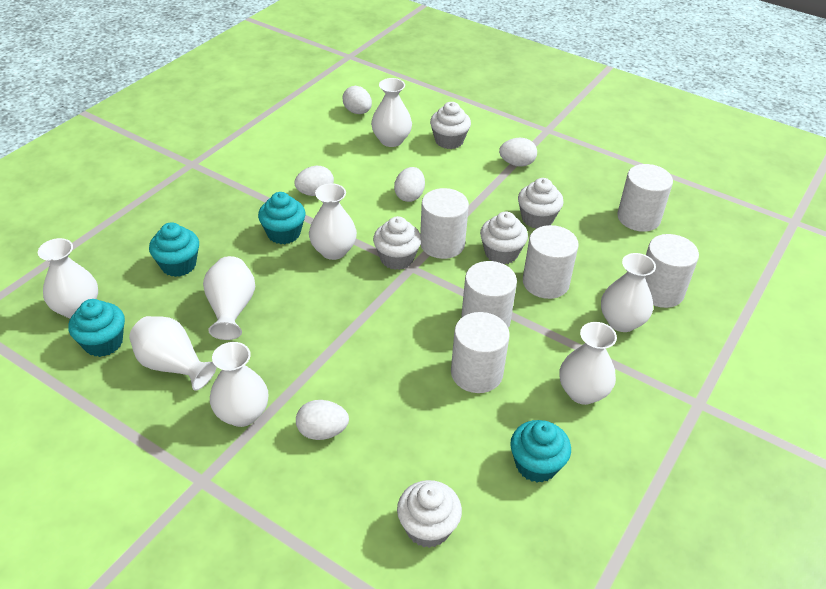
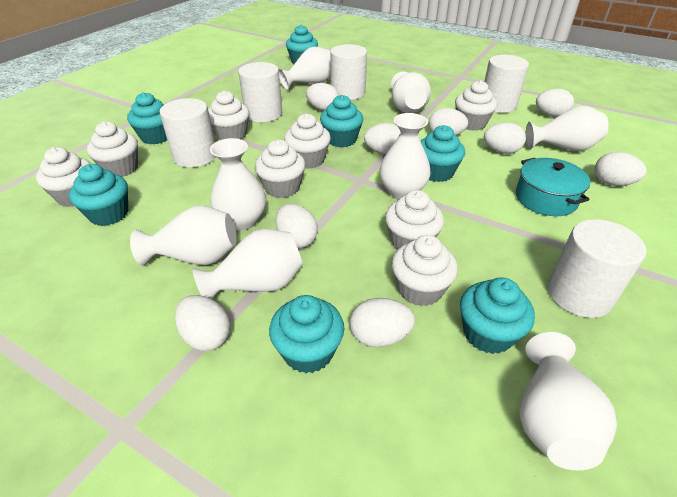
turquoise cupcake: 4 -> 7
turquoise pot: 0 -> 1
white cupcake: 5 -> 8
white cylinder: 6 -> 5
white egg: 5 -> 9

